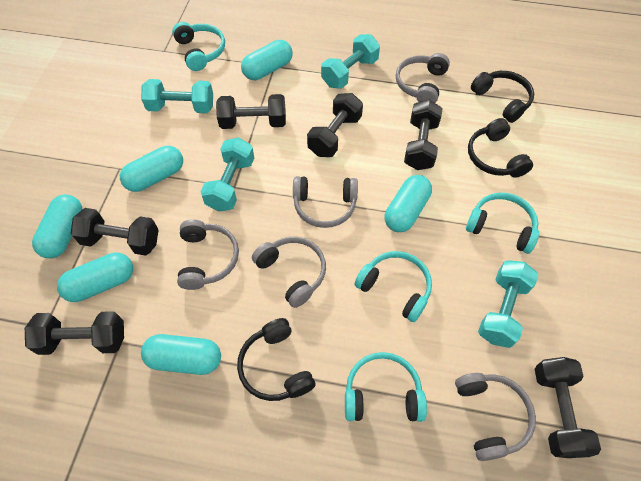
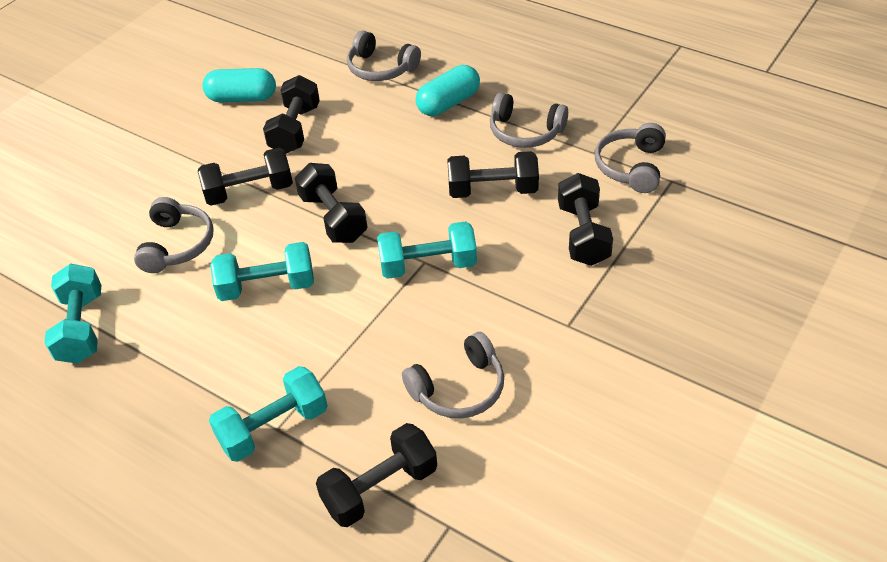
black headphones: 3 -> 0
turquoise capsule: 6 -> 2
turquoise headphones: 4 -> 0

